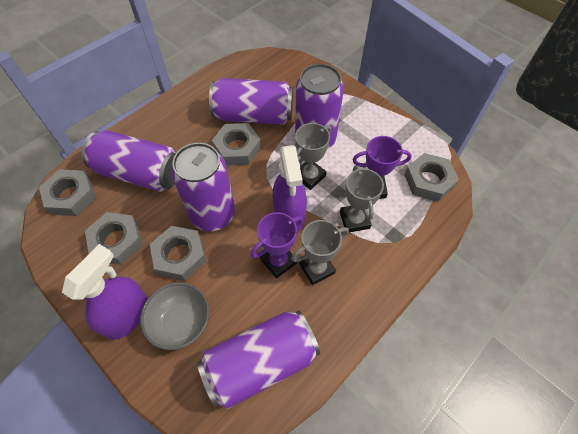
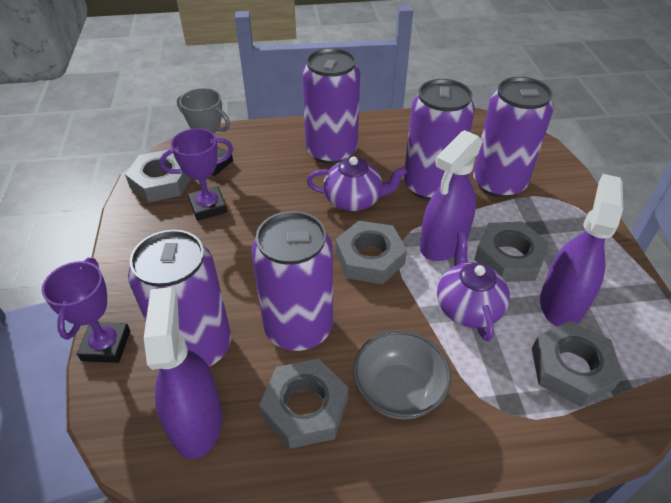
grey trophy: 3 -> 1
purple spray bottle: 2 -> 3
purple teapot: 0 -> 2

